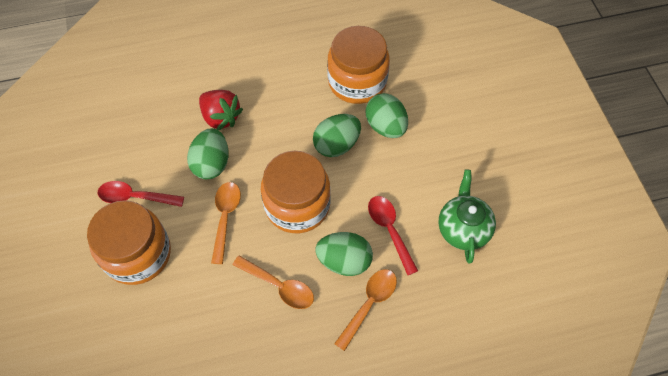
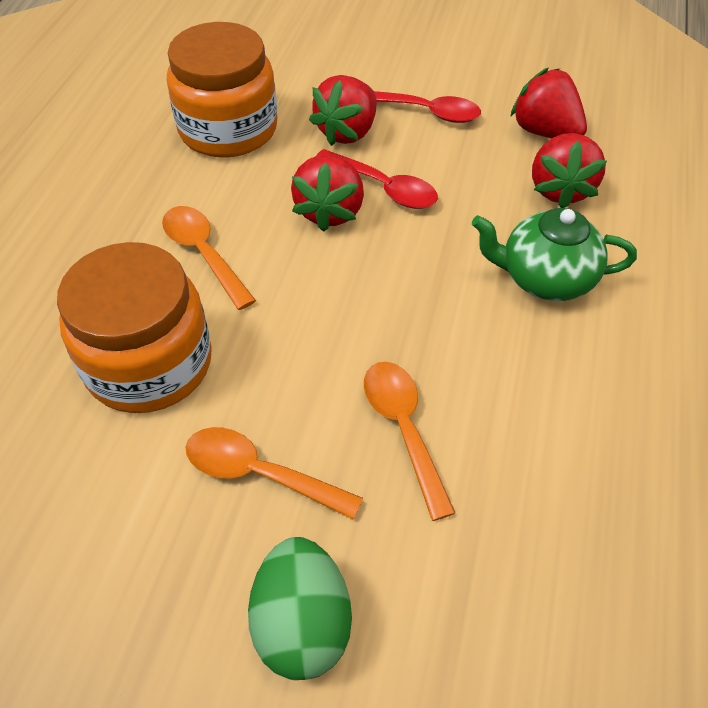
green egg: 4 -> 1
orange jar: 3 -> 2
red strawberry: 1 -> 4

